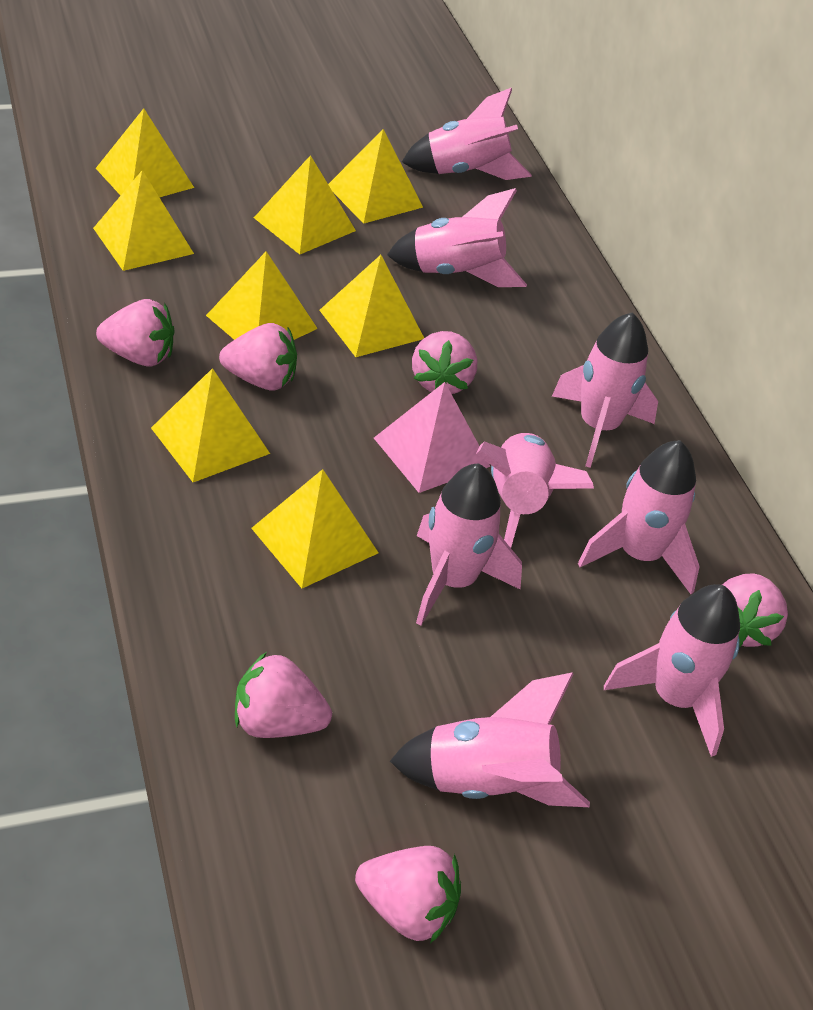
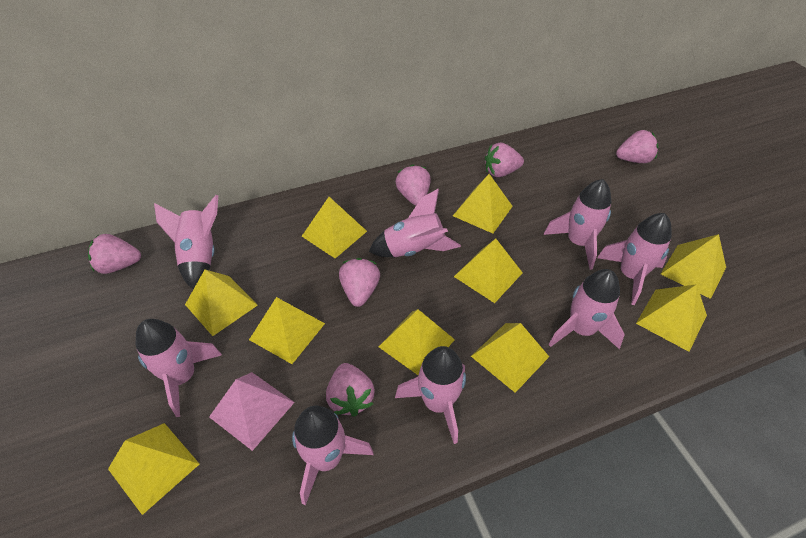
yellow pyramid: 8 -> 10

